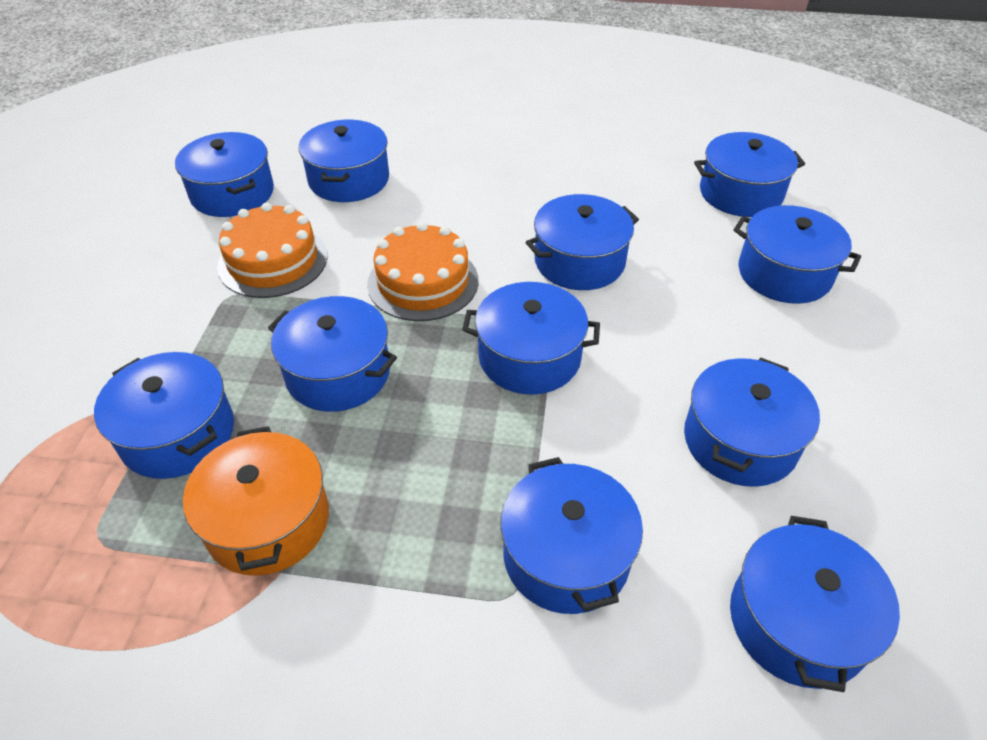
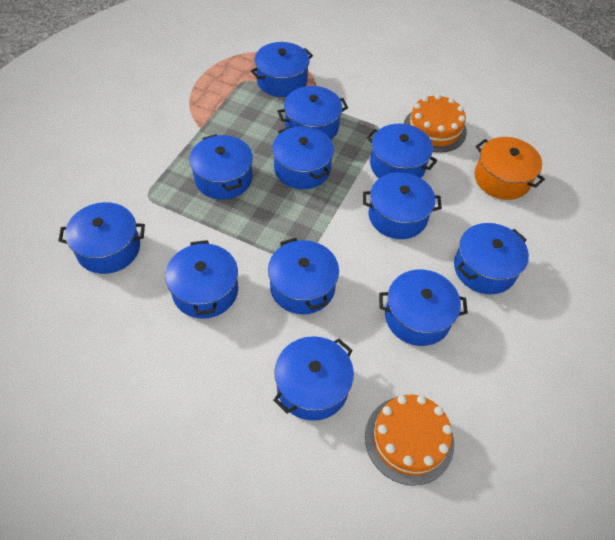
blue pot: 11 -> 12

